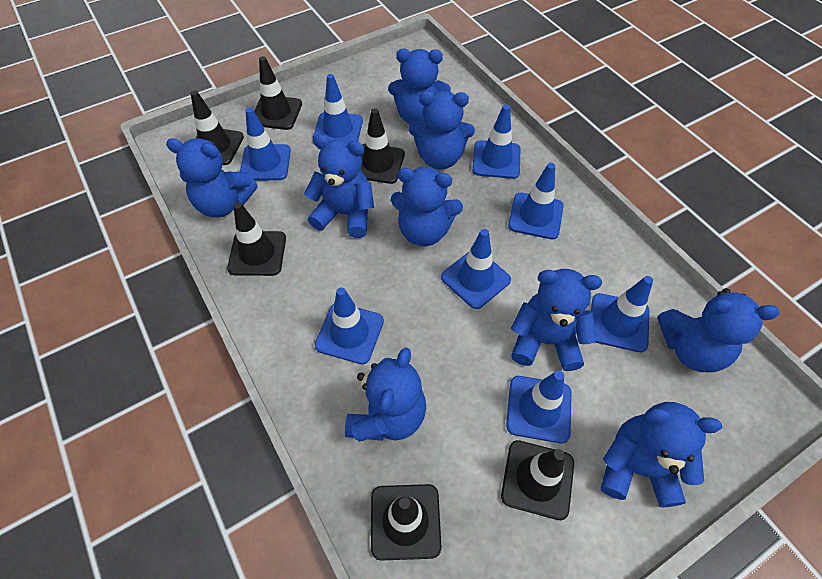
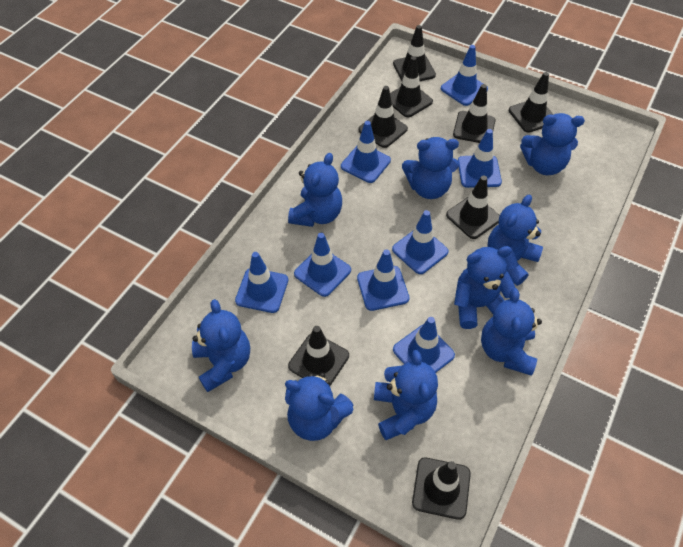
black traffic cone: 6 -> 8

